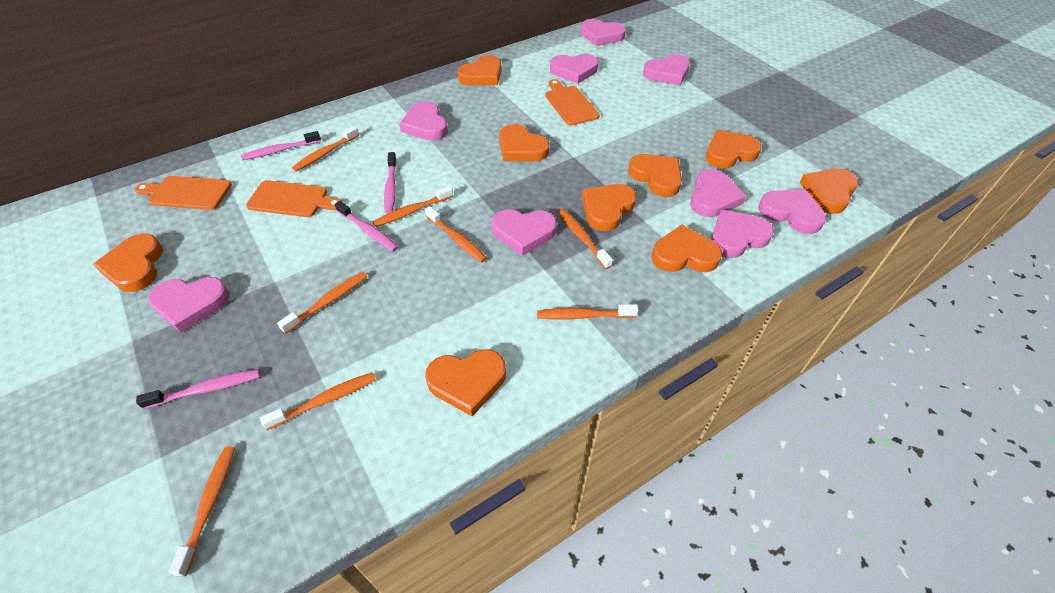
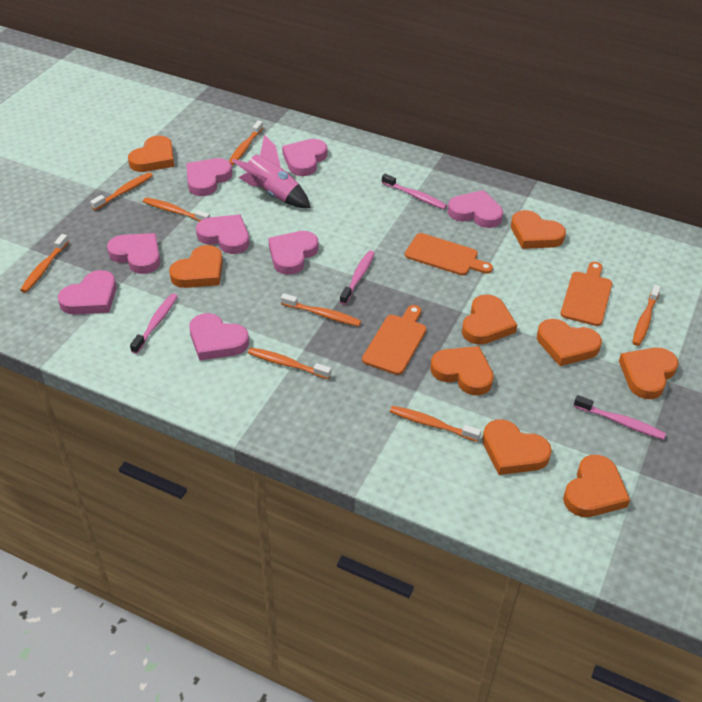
pink heart: 9 -> 8
pink rocket: 0 -> 1

